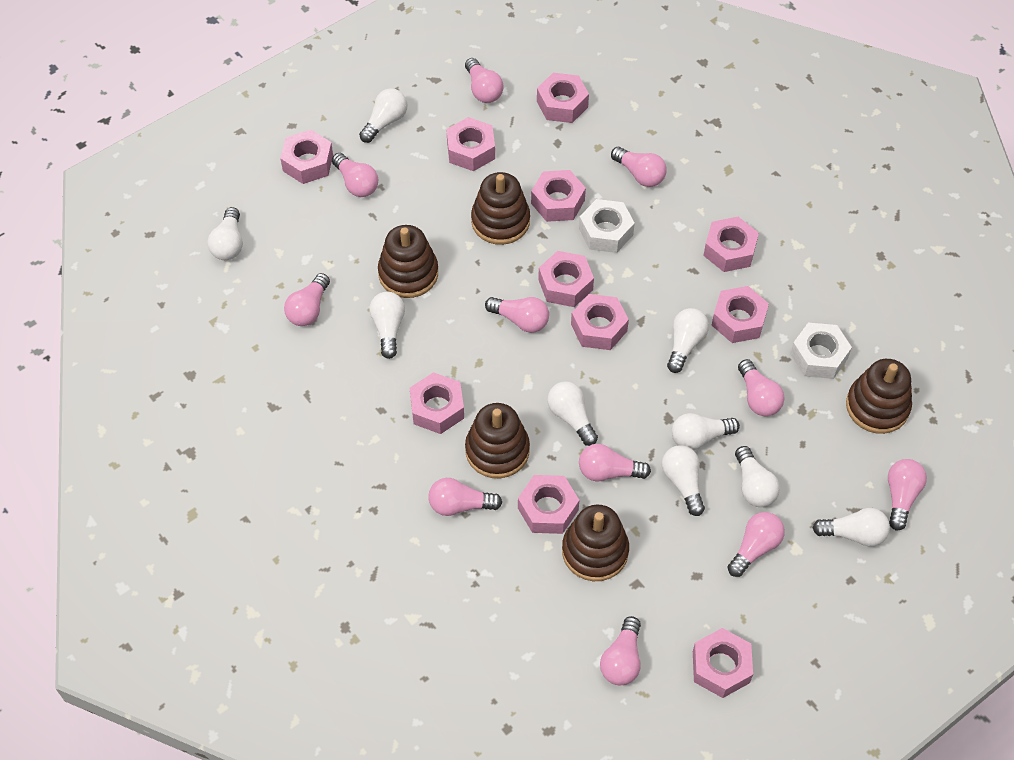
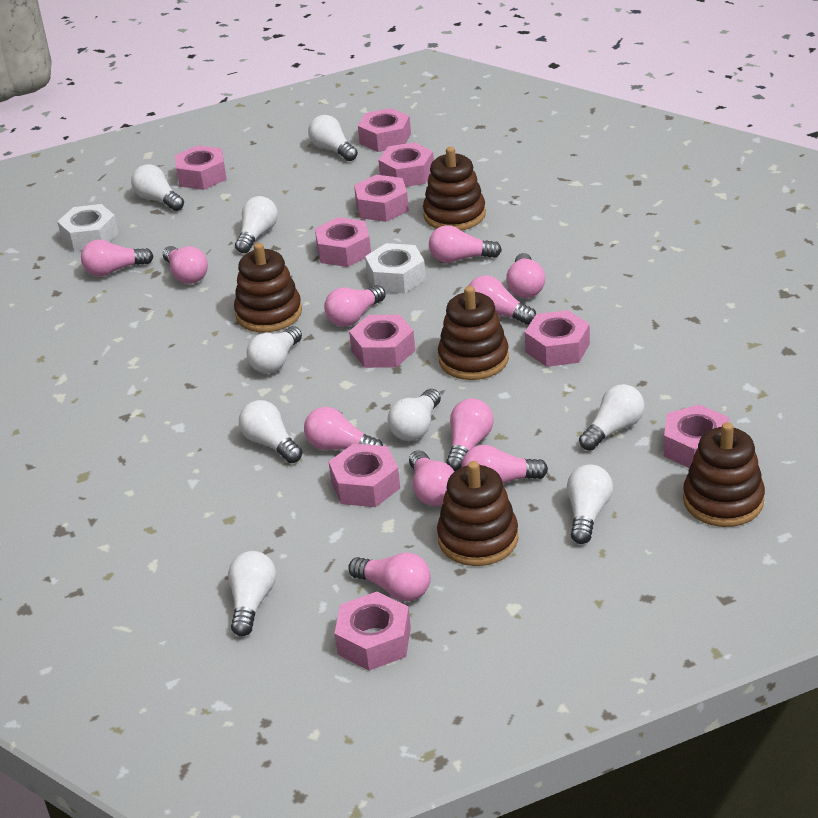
pink nut: 11 -> 10

